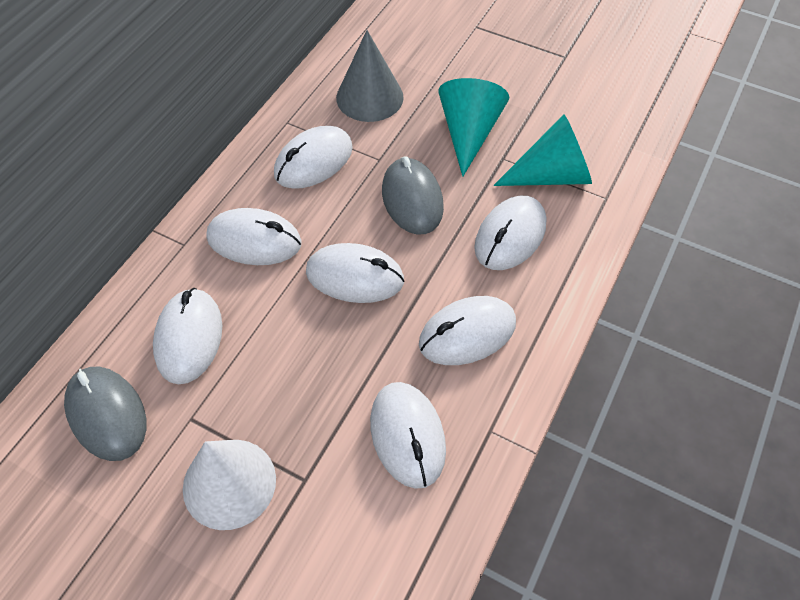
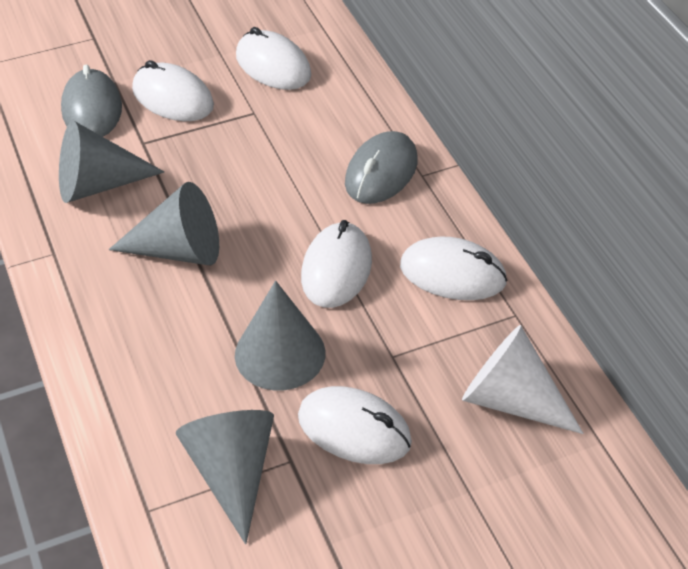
grey cone: 1 -> 4
turquoise cone: 2 -> 0
white mouse: 7 -> 5

